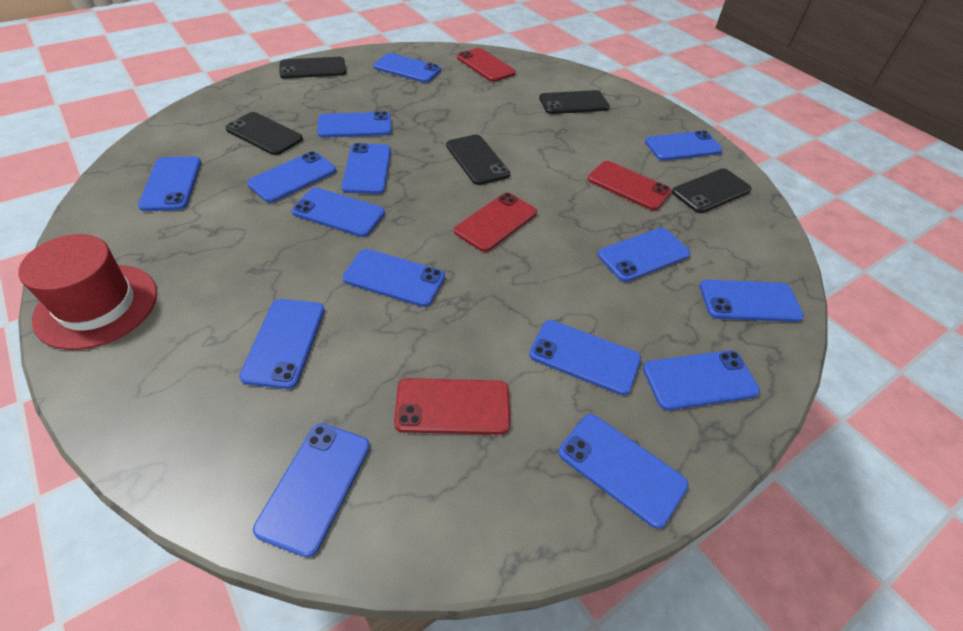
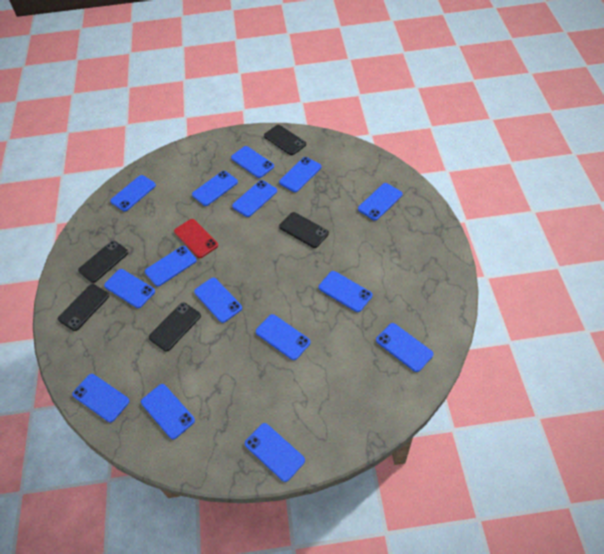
red hat: 1 -> 0
red phone: 4 -> 1

